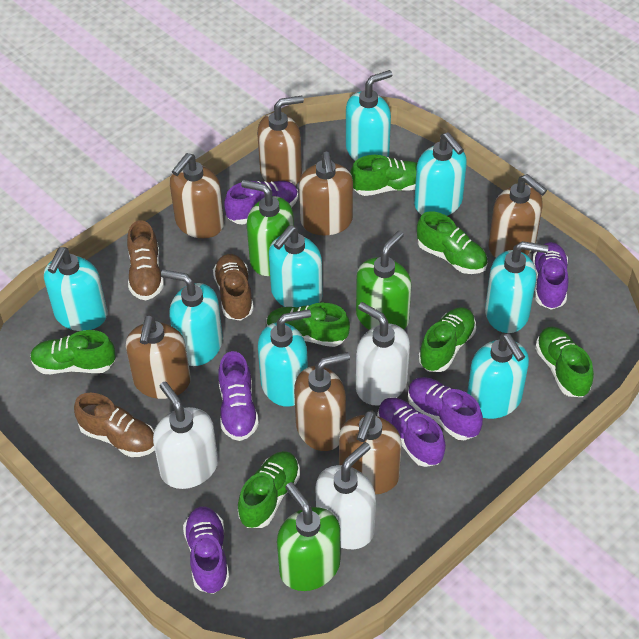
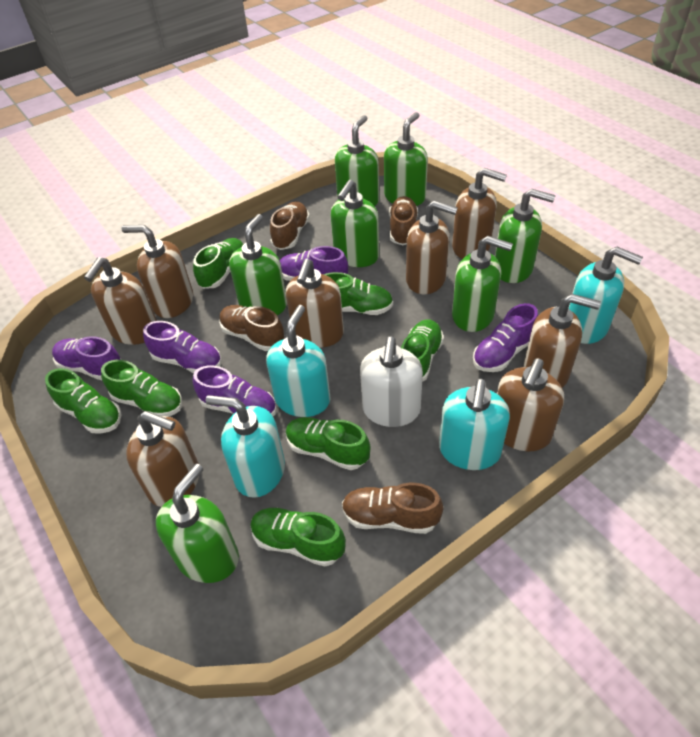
brown shoe: 3 -> 4
brown soap dispenser: 7 -> 8
green soap dispenser: 3 -> 7
purple shoe: 6 -> 5
turquoise soap dispenser: 8 -> 4
white soap dispenser: 3 -> 1

